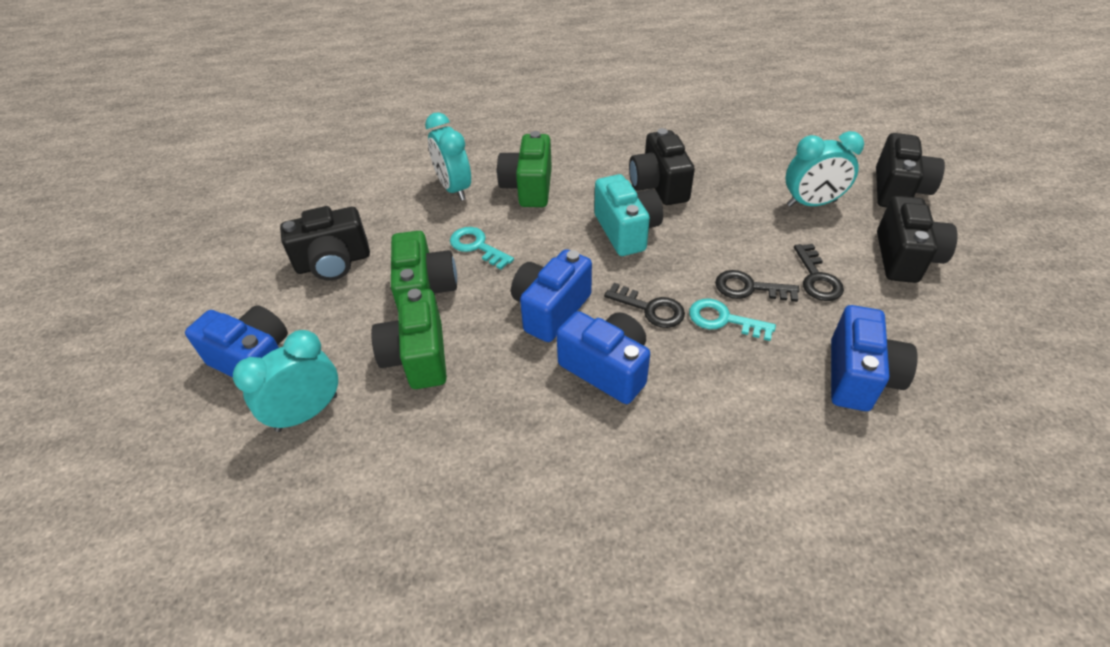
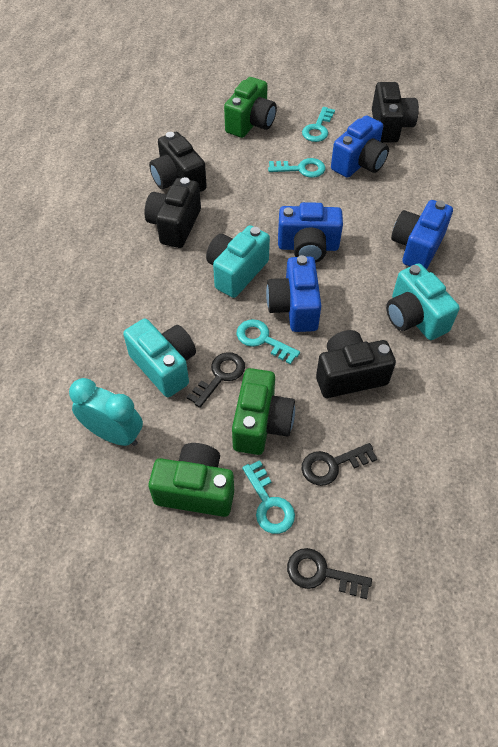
turquoise camera: 1 -> 3
turquoise clock: 3 -> 1
turquoise key: 2 -> 4

